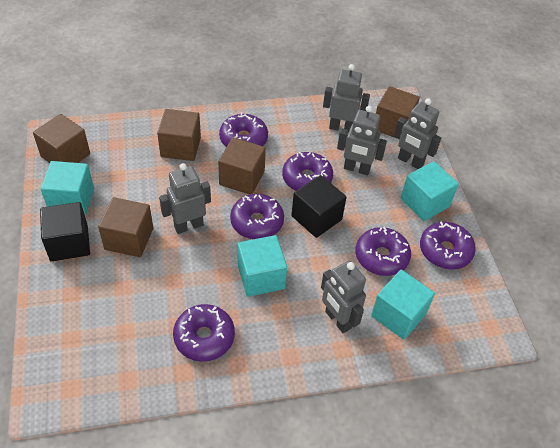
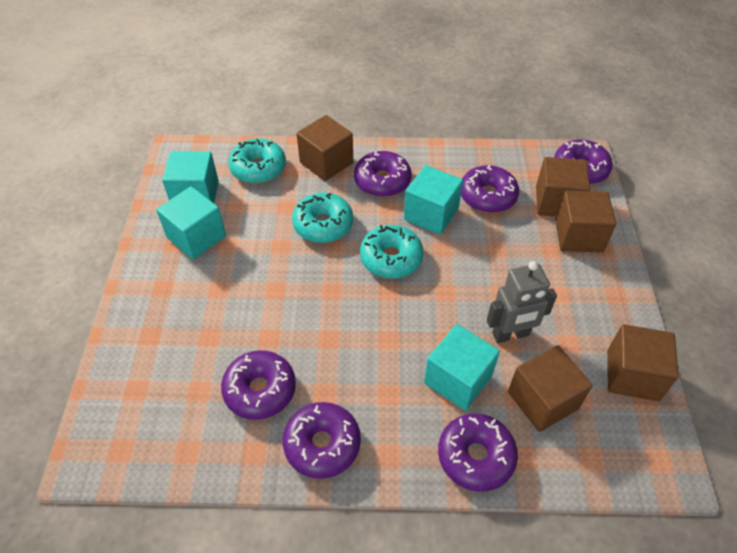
black cube: 2 -> 0
grey robot: 5 -> 1
turquoise donut: 0 -> 3

